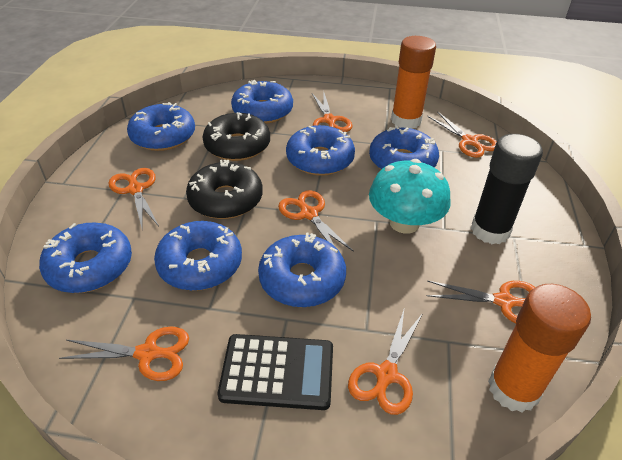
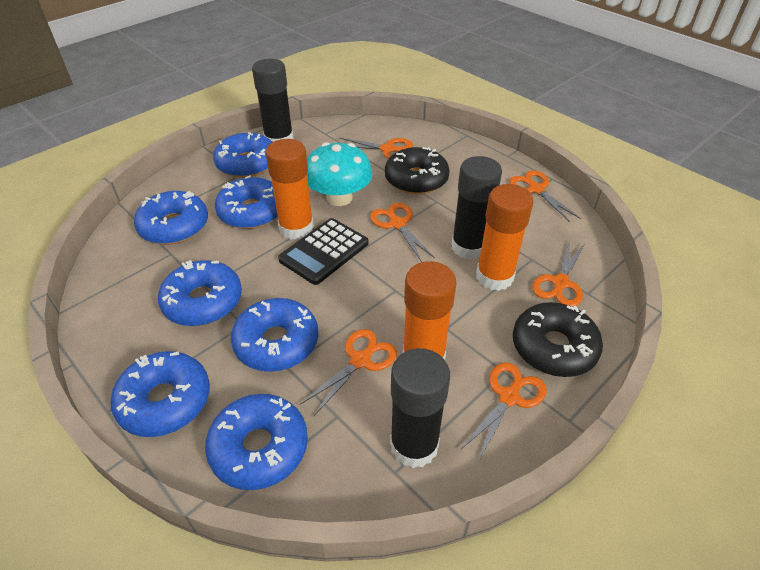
black glue stick: 1 -> 3
orange glue stick: 2 -> 3
orange scissors: 7 -> 6

